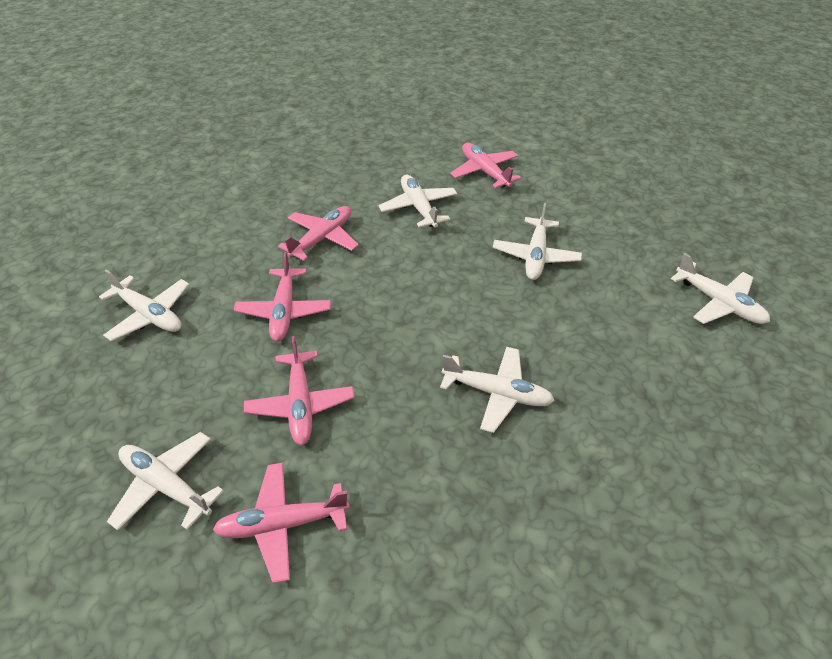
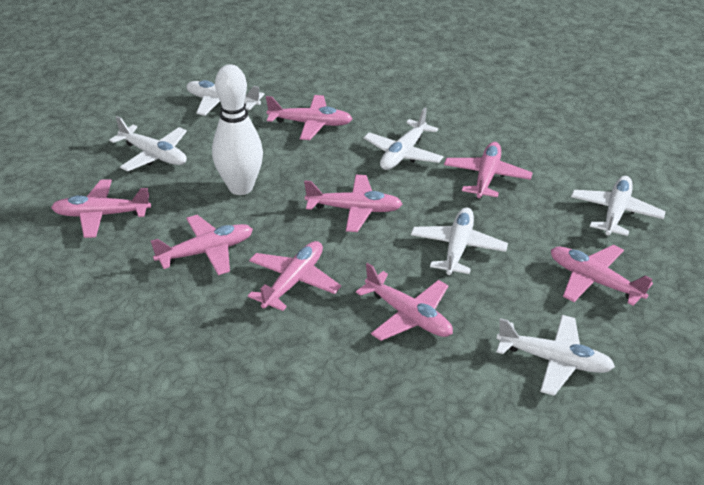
pink plane: 5 -> 8
white bowling pin: 0 -> 1

